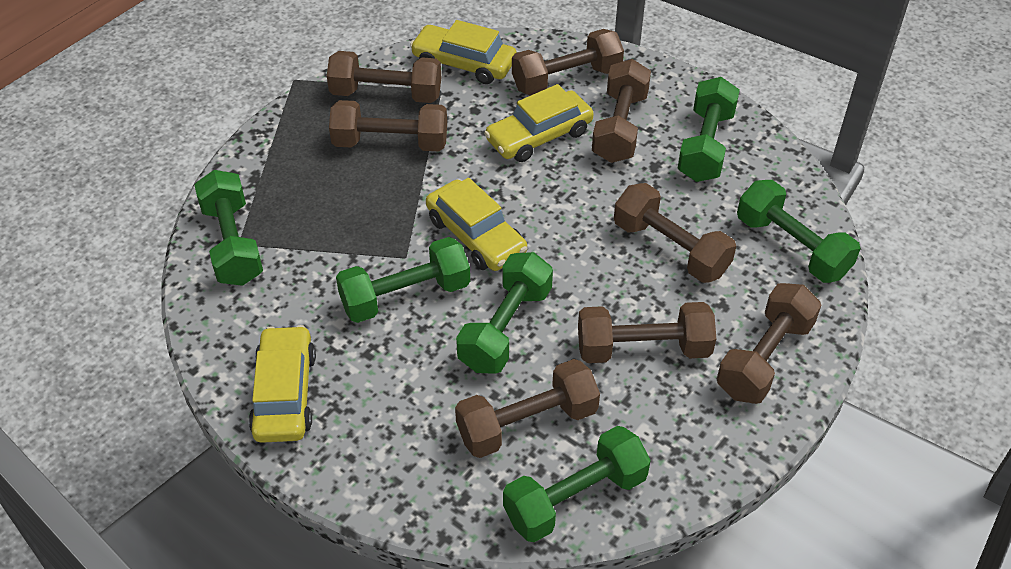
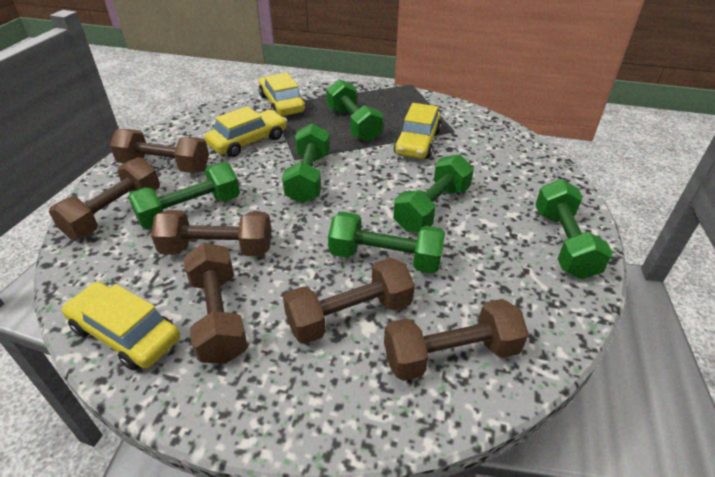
brown dumbbell: 8 -> 6

